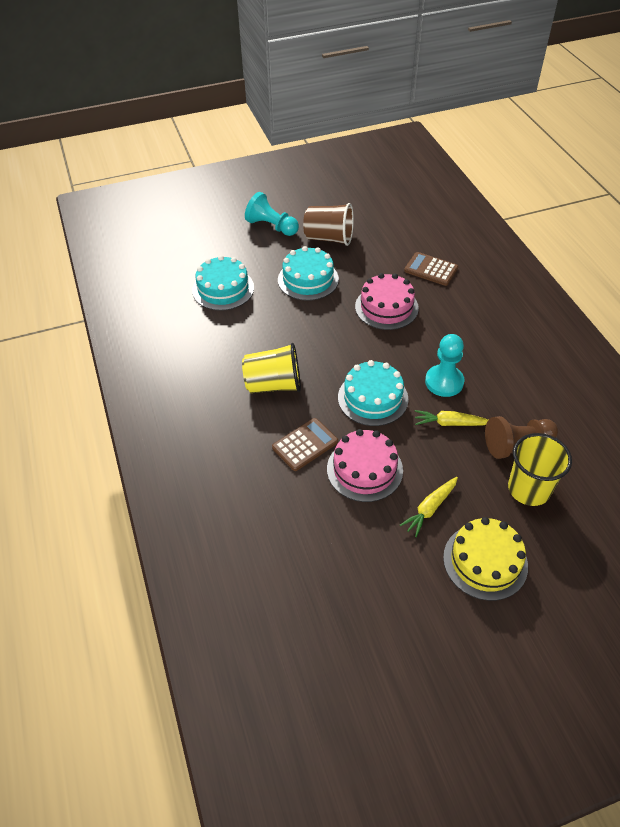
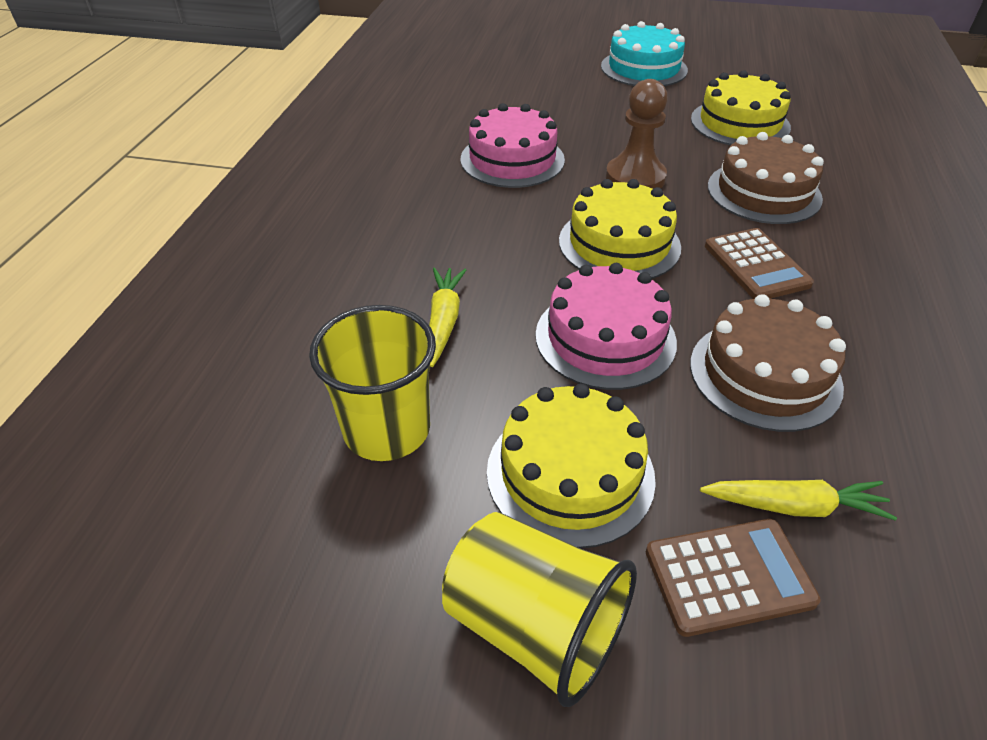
brown cake: 0 -> 2
brown cup: 1 -> 0
turquoise cake: 3 -> 1
turquoise pawn: 2 -> 0
yellow cake: 1 -> 3

